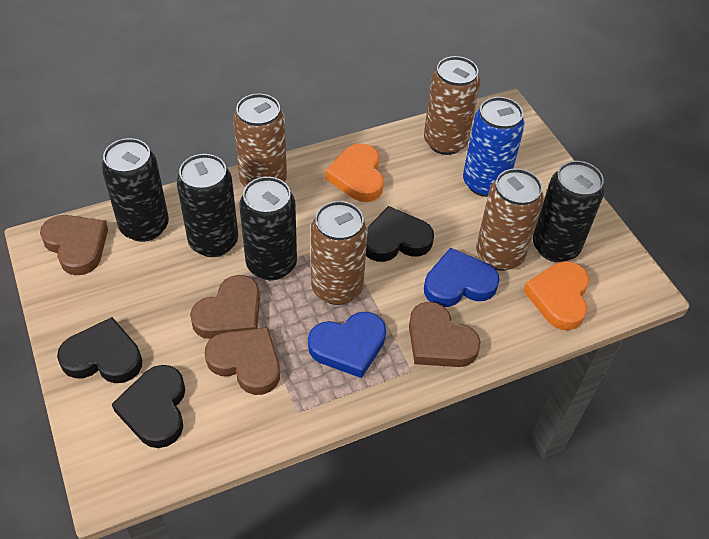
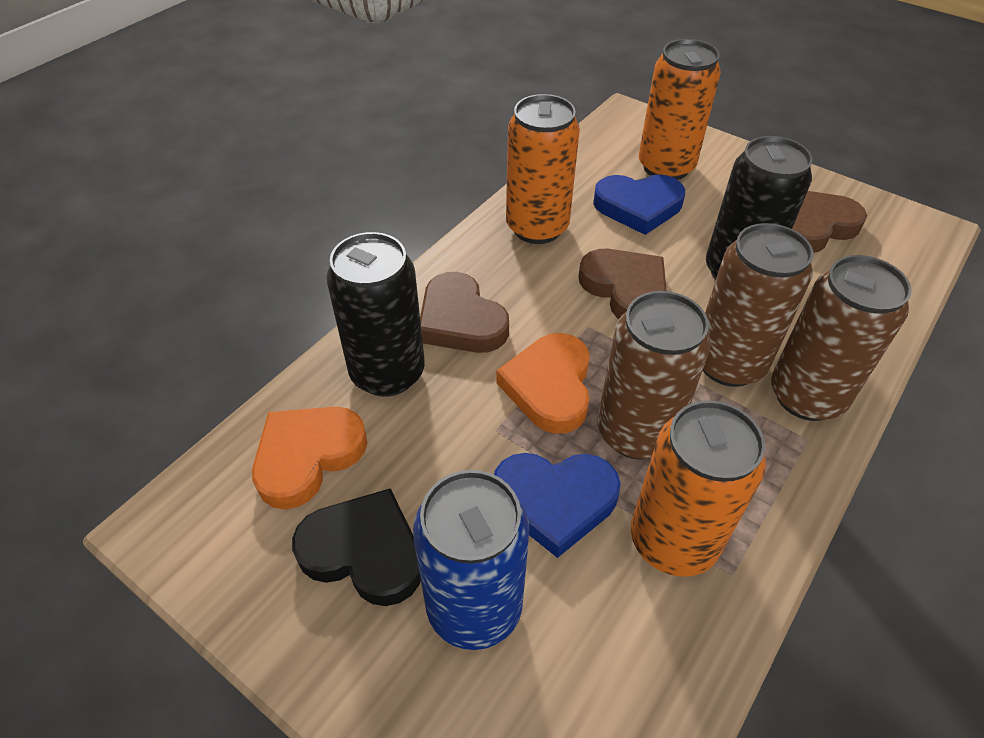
black can: 4 -> 2
black heart: 3 -> 1
brown can: 4 -> 3
brown heart: 4 -> 3
orange can: 0 -> 3

